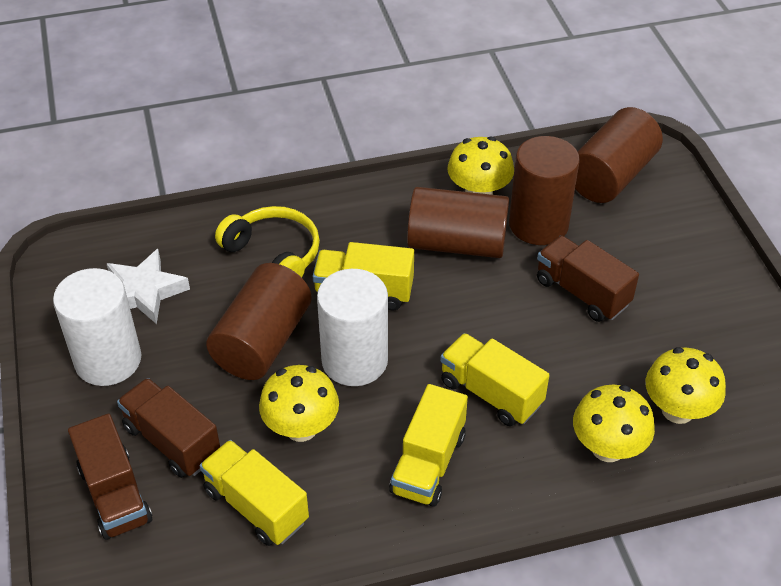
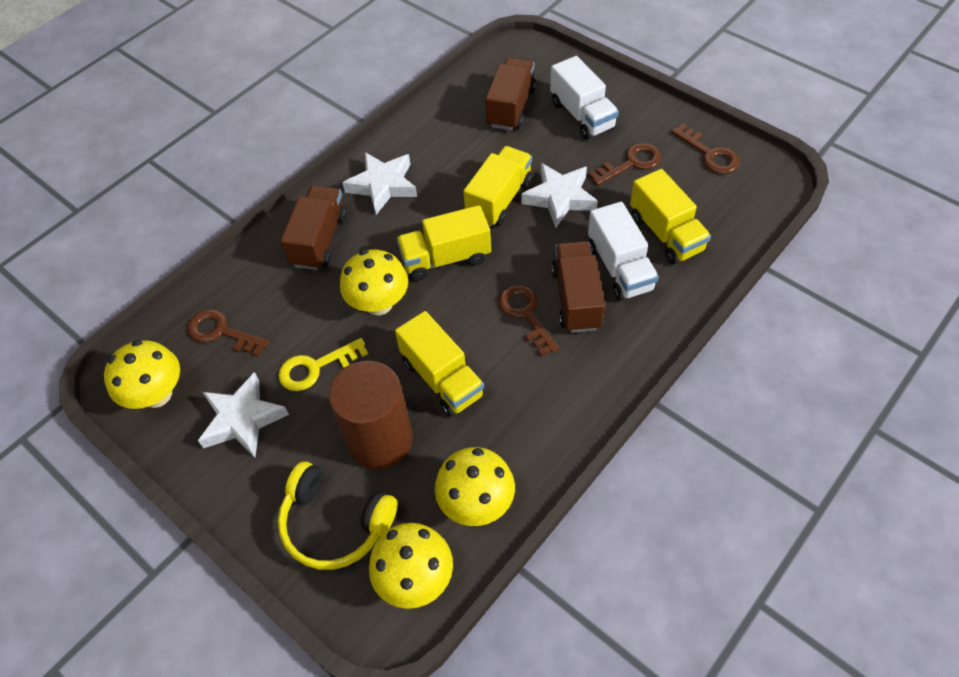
brown cylinder: 4 -> 1
brown key: 0 -> 4
white cylinder: 2 -> 0
white star: 1 -> 3
white truck: 0 -> 2
yellow key: 0 -> 1

